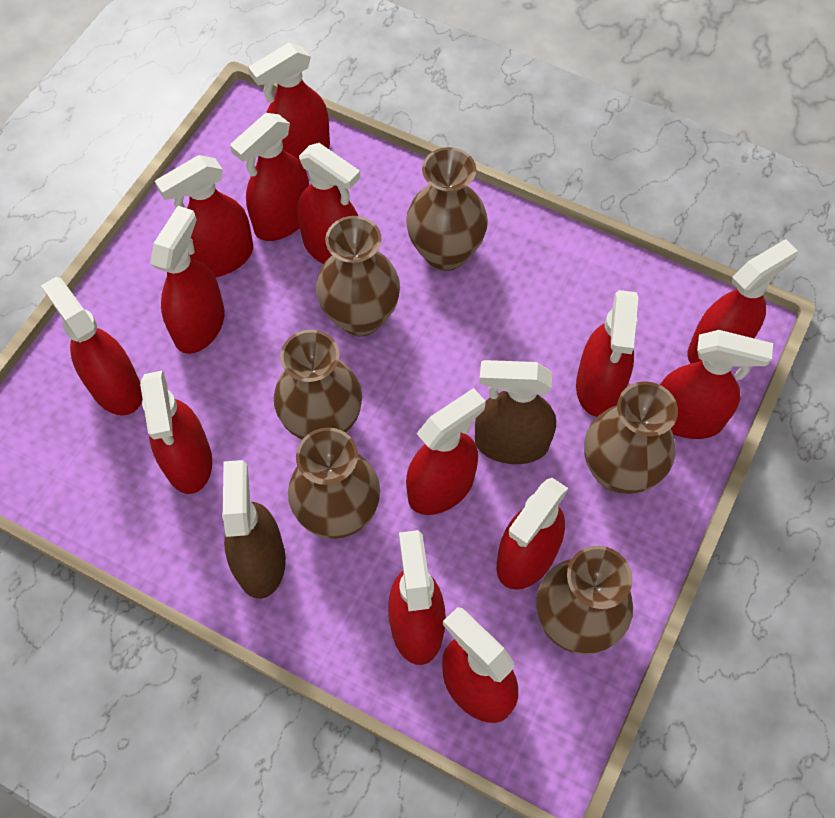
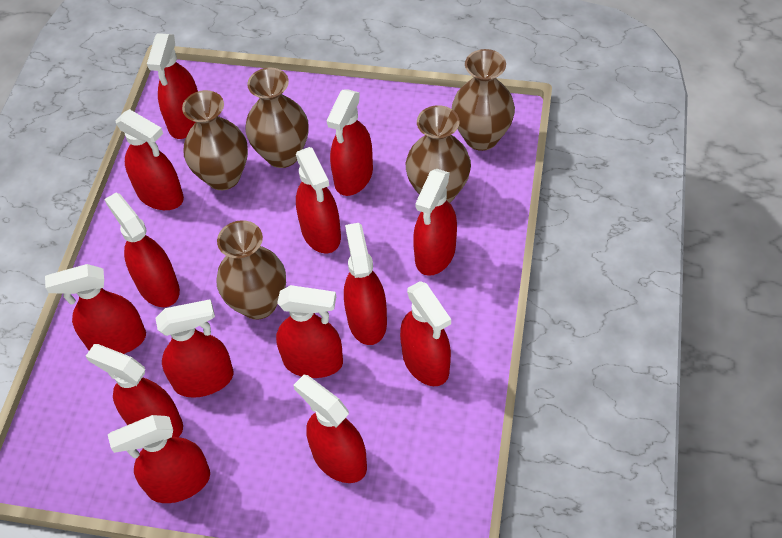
brown spray bottle: 2 -> 0
brown vase: 6 -> 5

